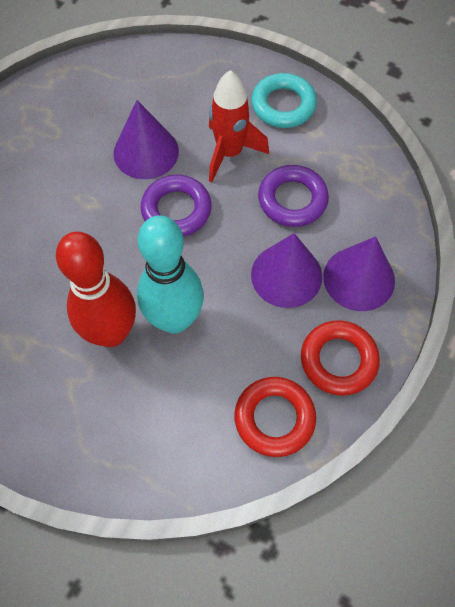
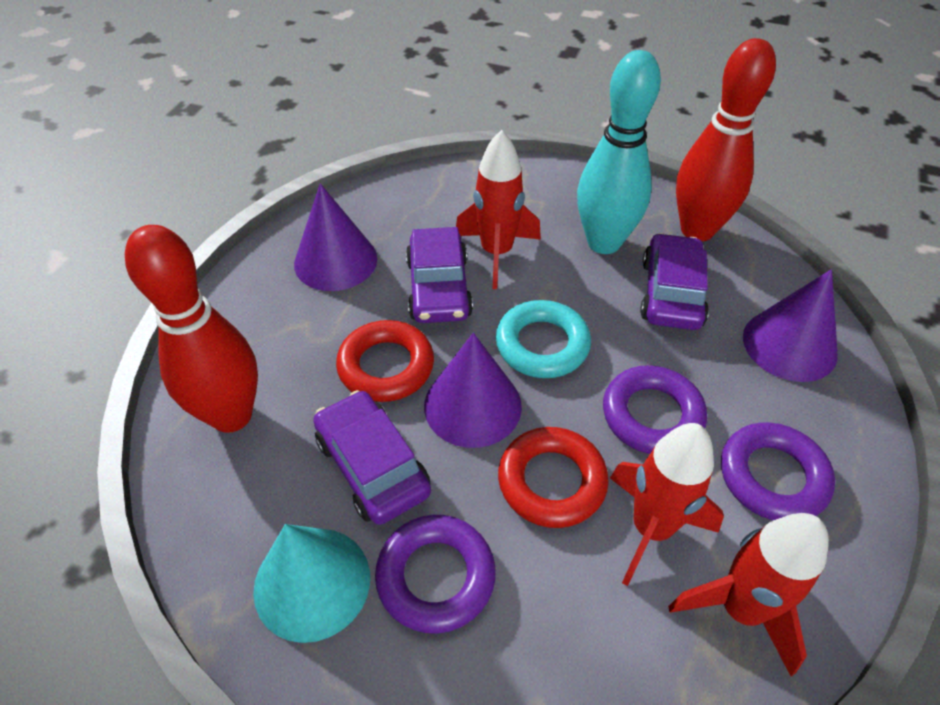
purple car: 0 -> 3
purple ring: 2 -> 3
red bowling pin: 1 -> 2
red rocket: 1 -> 3
turquoise cone: 0 -> 1

